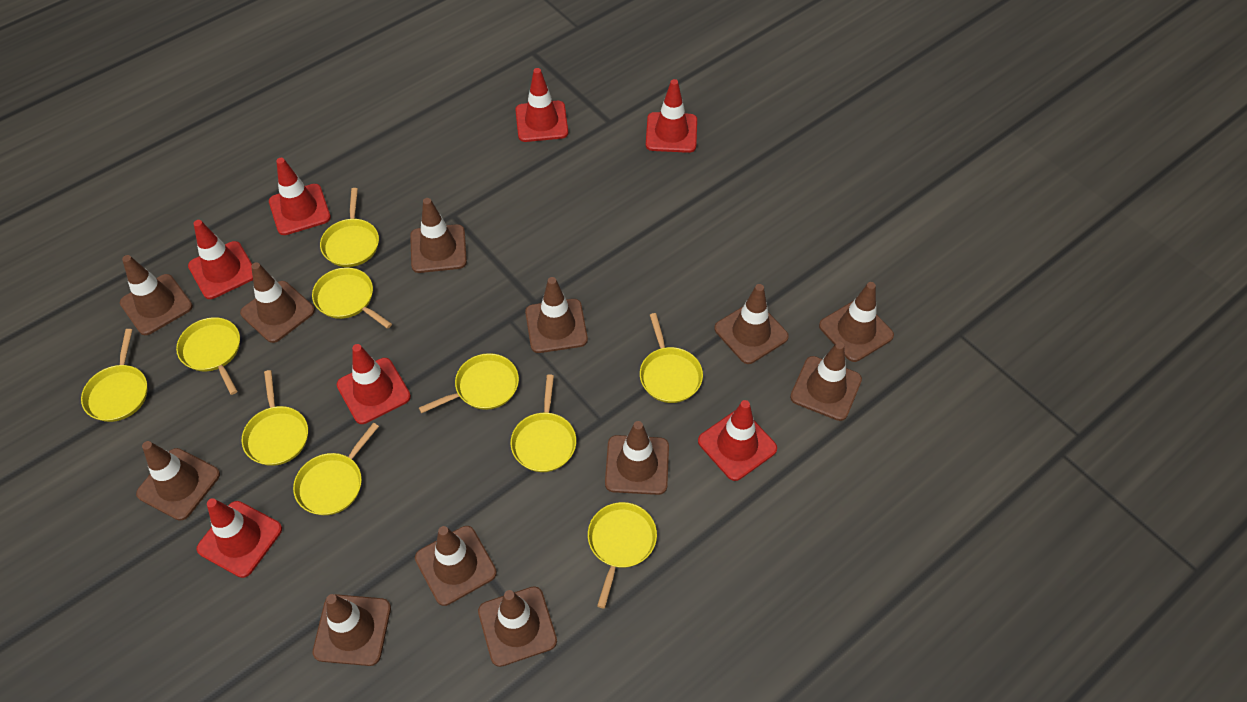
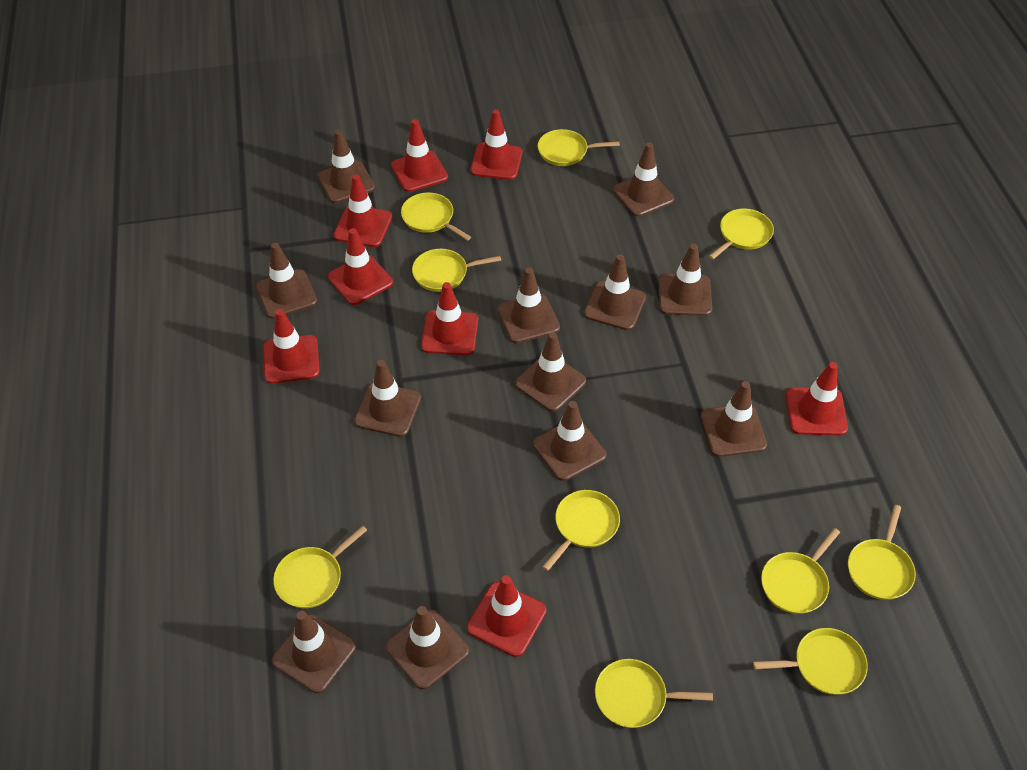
red traffic cone: 7 -> 8

